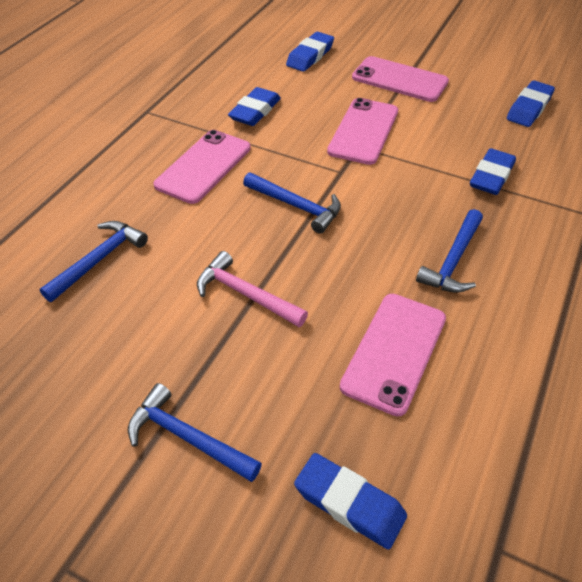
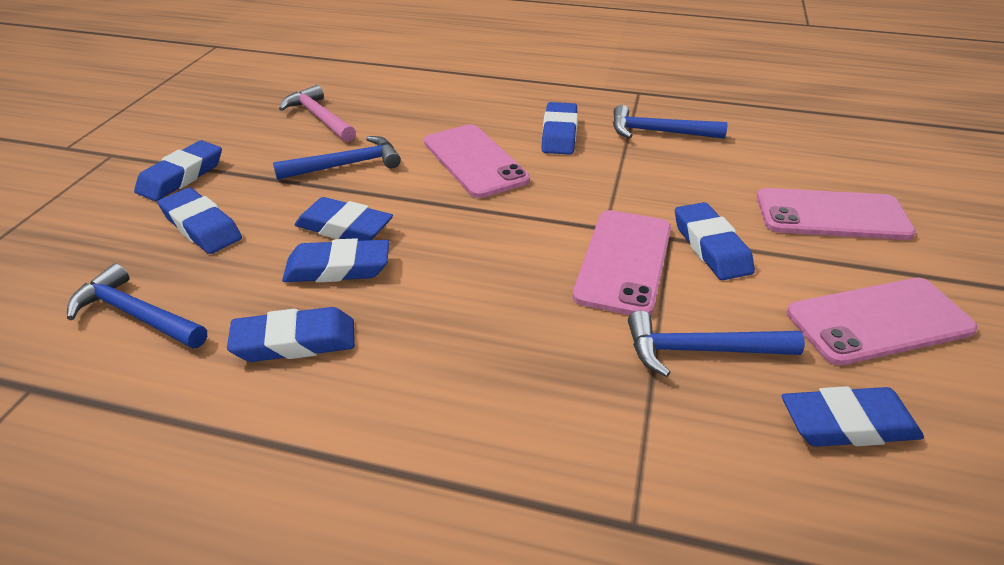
blue eraser: 5 -> 8

